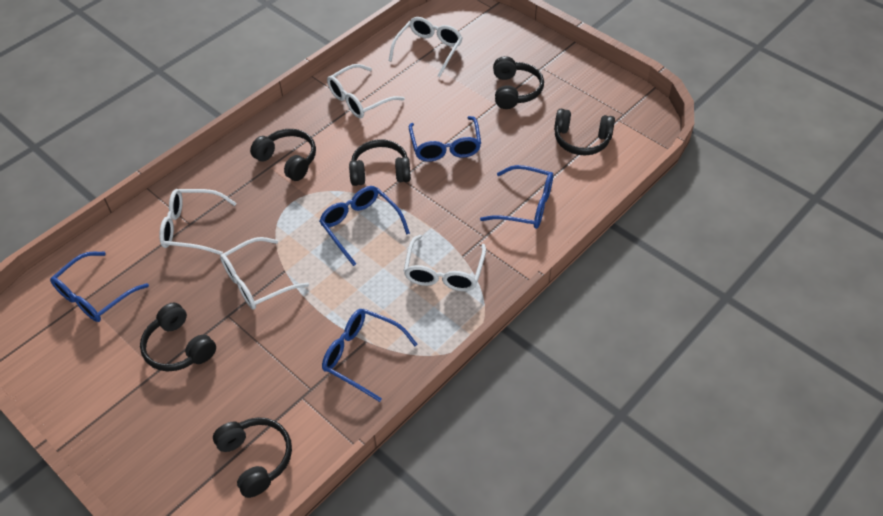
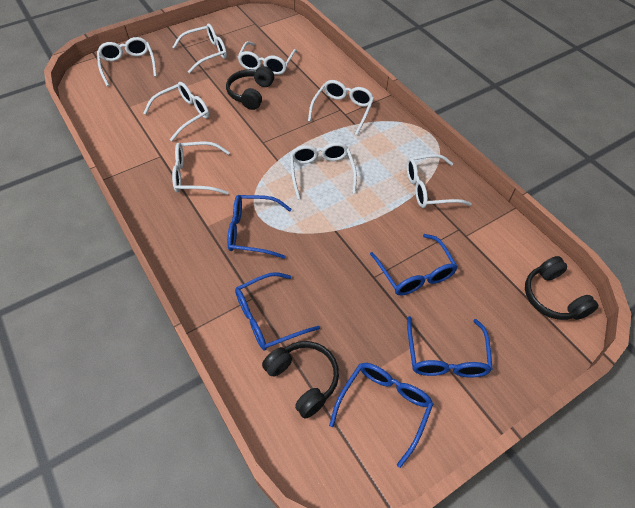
black headphones: 6 -> 3
white glasses: 5 -> 8

